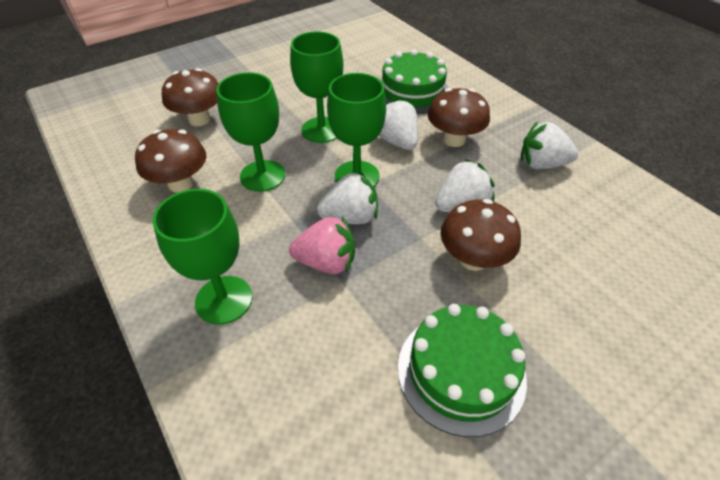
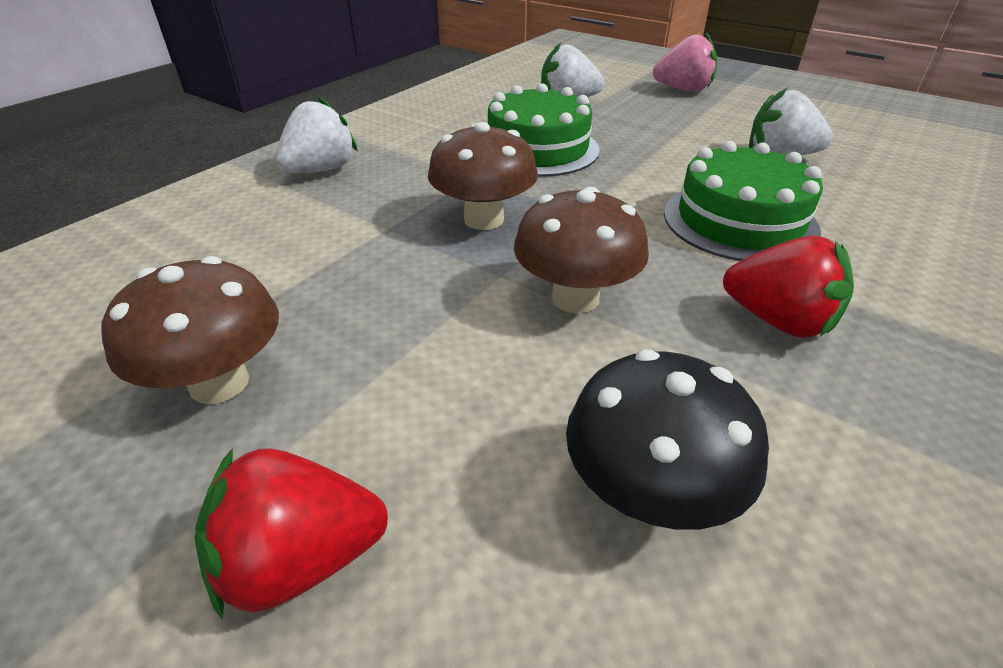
black mushroom: 0 -> 1
brown mushroom: 4 -> 3
green goblet: 4 -> 0
red strawberry: 0 -> 2
white strawberry: 4 -> 3

